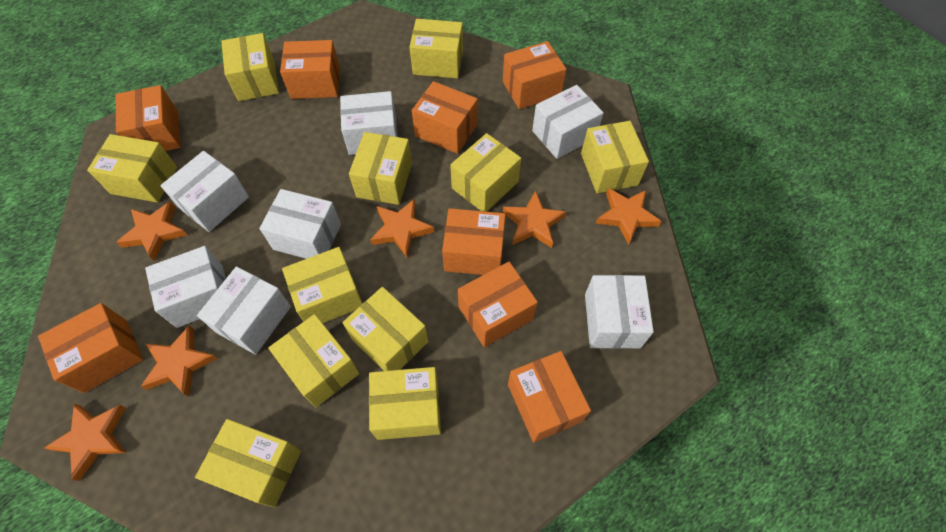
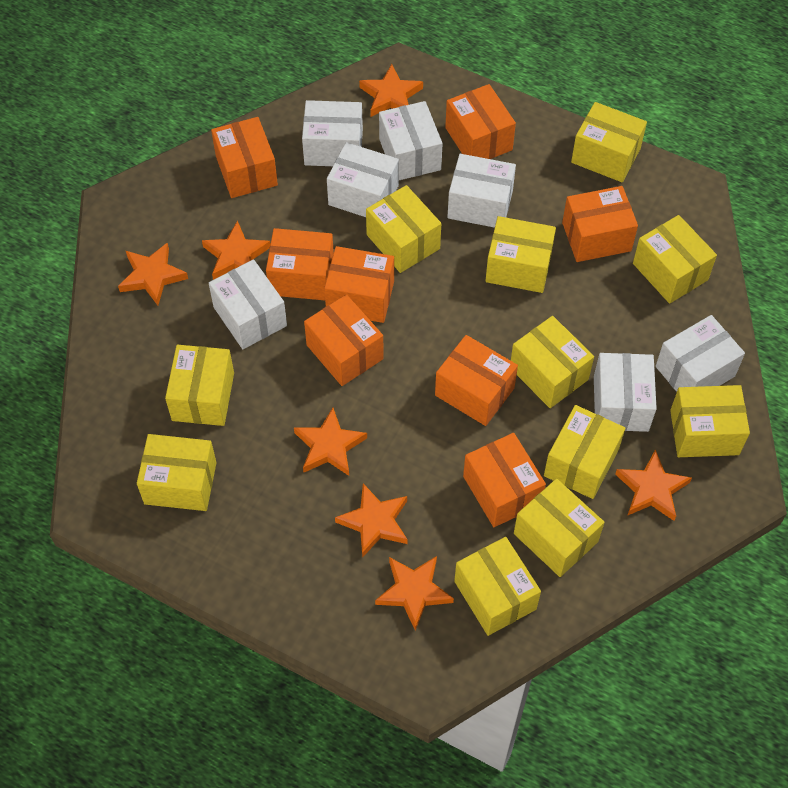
orange star: 6 -> 7

